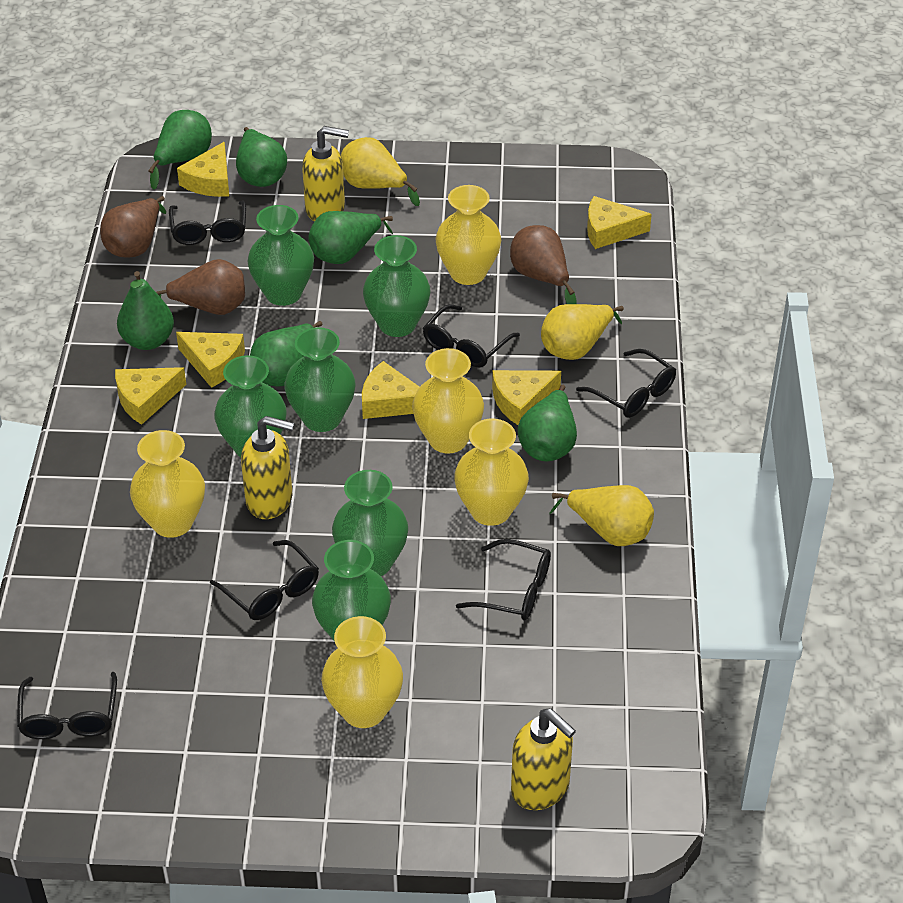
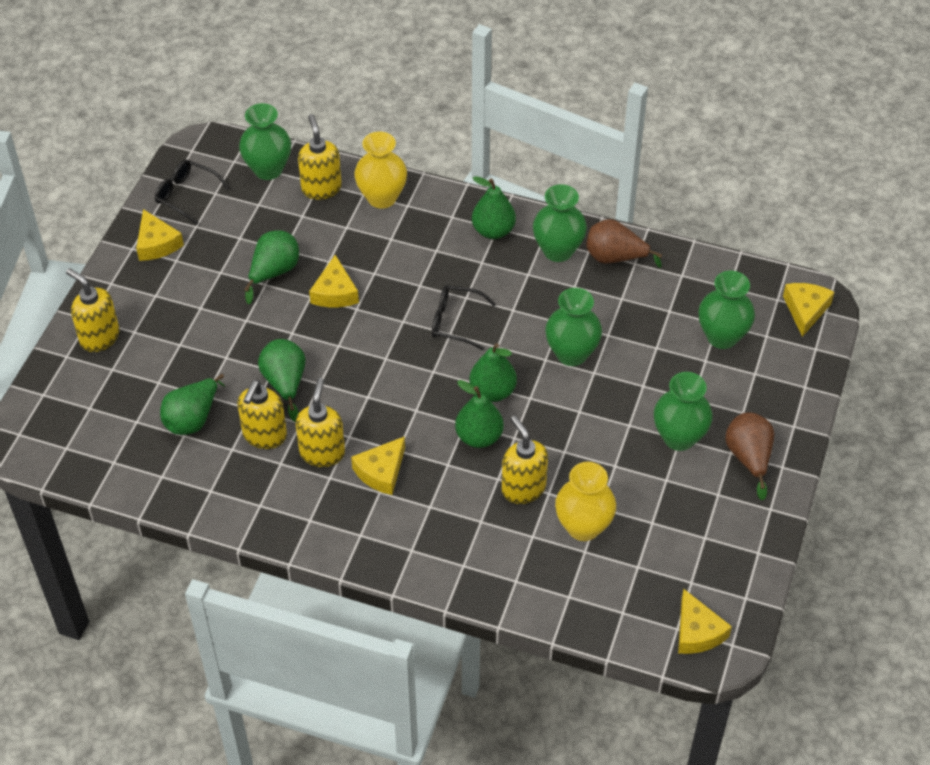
black glasses: 6 -> 2
brown pear: 3 -> 2
green vase: 6 -> 5
yellow cheese: 6 -> 5
yellow pear: 3 -> 0
yellow soap dispenser: 3 -> 5
yellow vase: 5 -> 2

